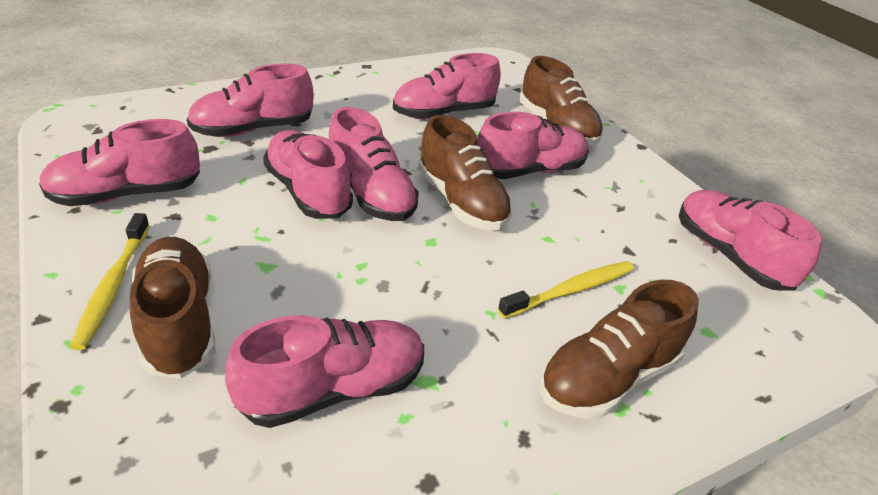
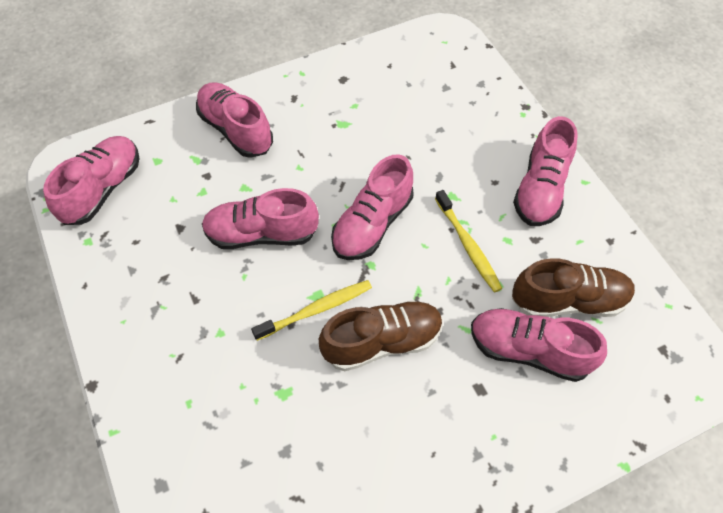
brown shoe: 4 -> 2
pink shoe: 8 -> 6

